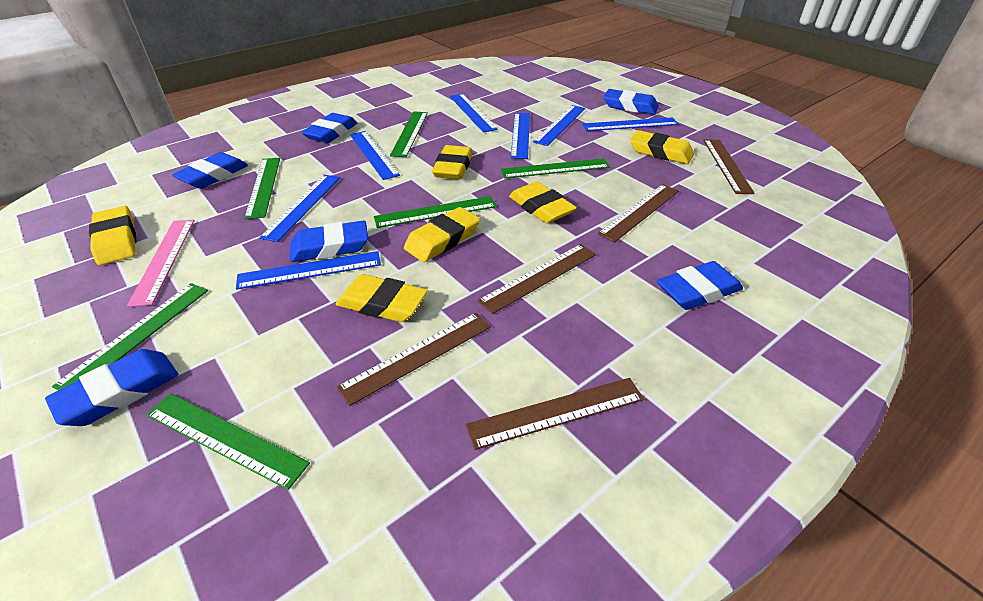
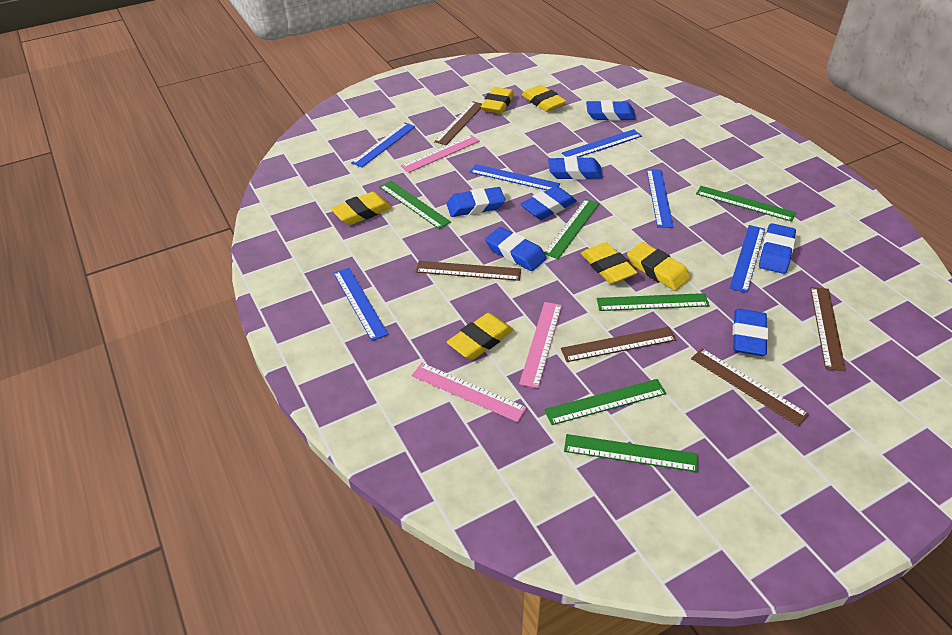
blue eraser: 6 -> 7
blue ruler: 7 -> 6
pink ruler: 1 -> 3

